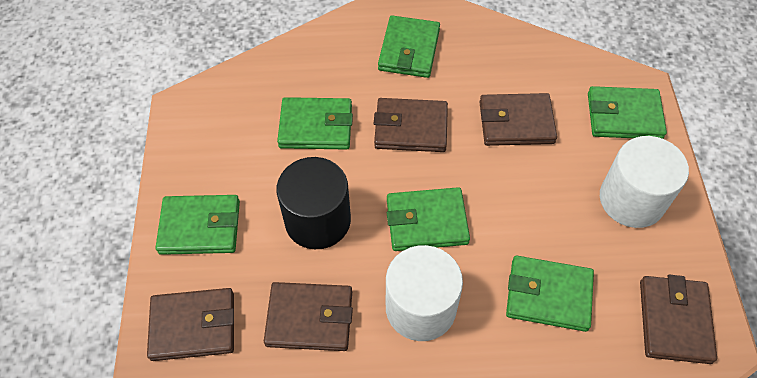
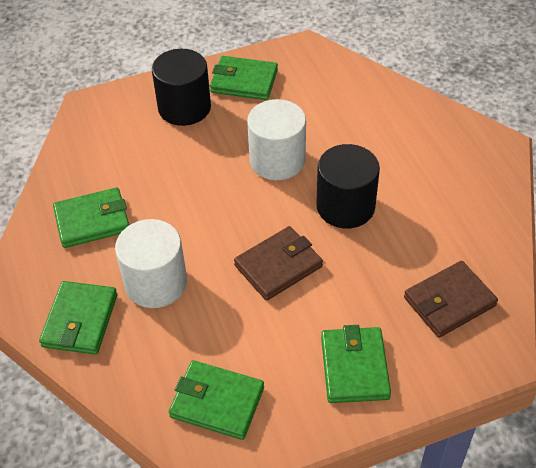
black cylinder: 1 -> 2
brown wallet: 5 -> 2
green wallet: 6 -> 5

